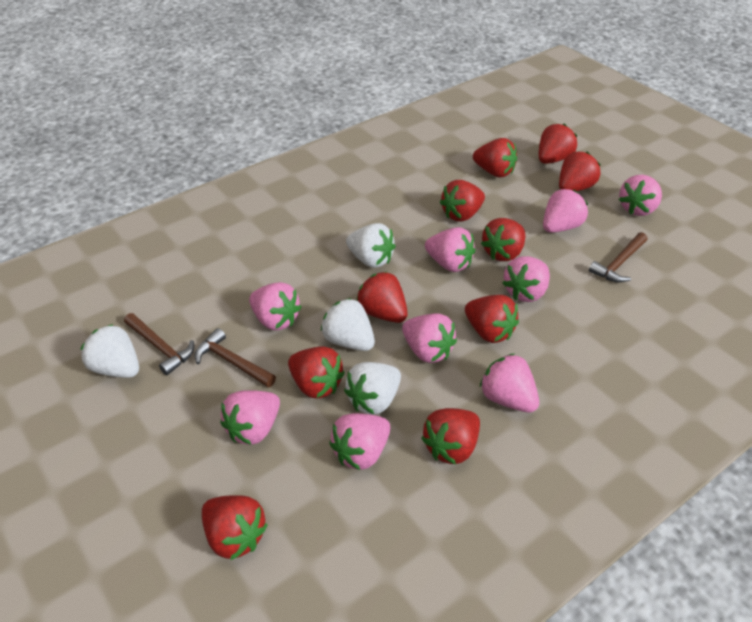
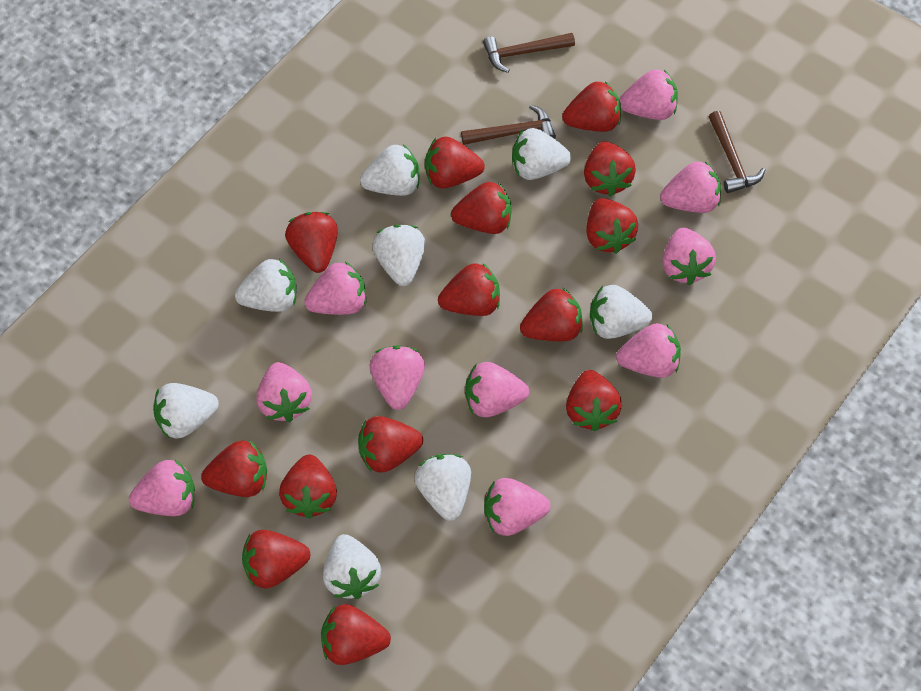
pink strawberry: 9 -> 10
red strawberry: 10 -> 14
white strawberry: 4 -> 8

